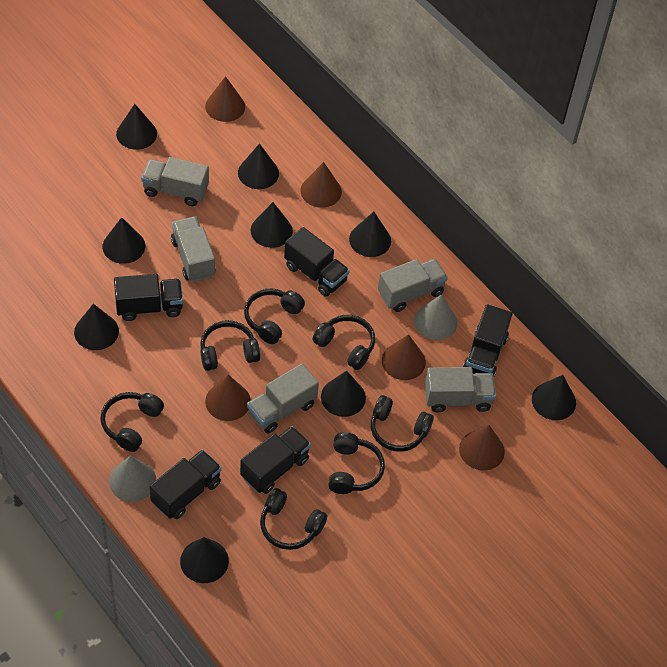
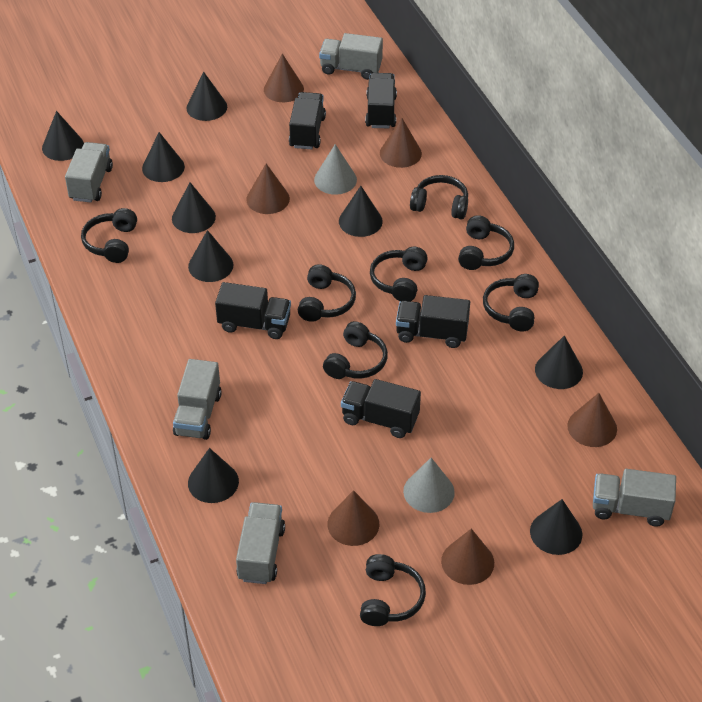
black headphones: 7 -> 8
brown cone: 5 -> 6

